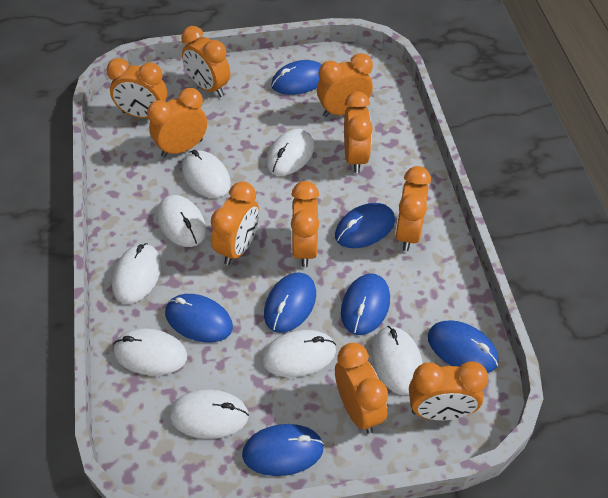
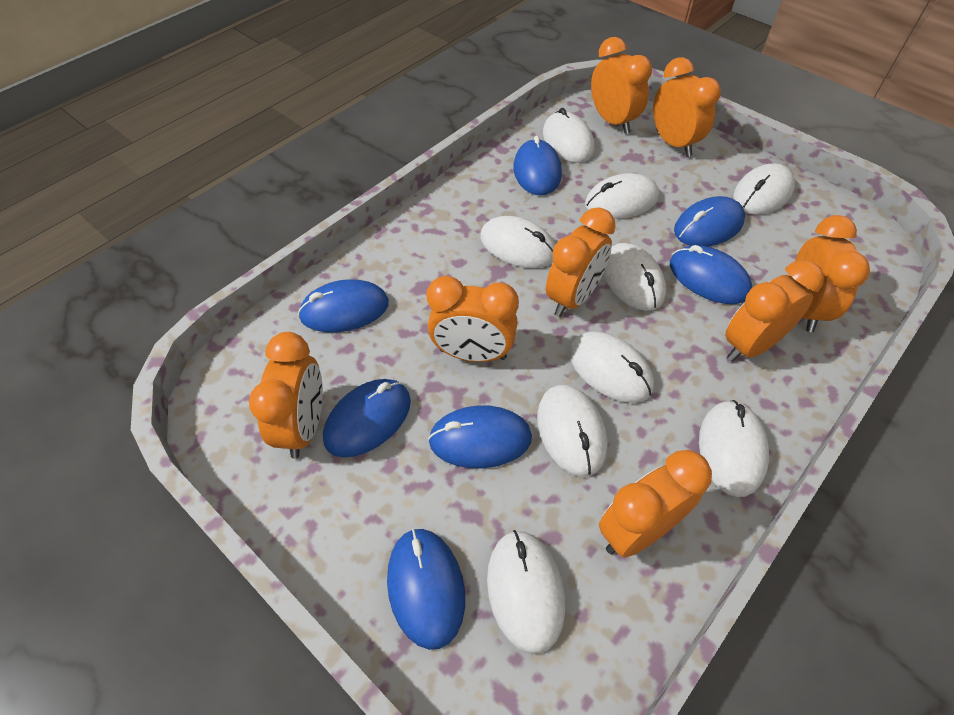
orange clock: 10 -> 8
white mouse: 8 -> 9

